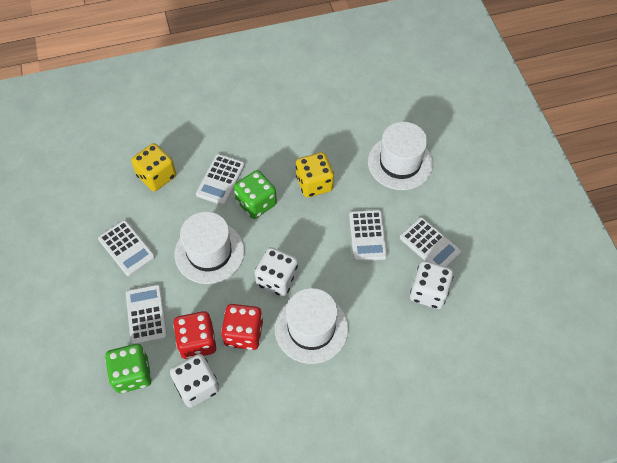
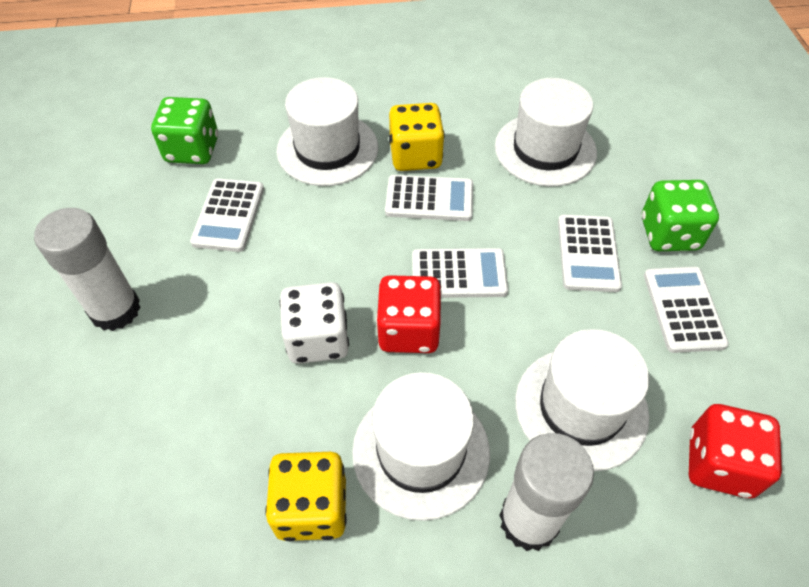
white dice: 3 -> 1
white glue stick: 0 -> 2
white hat: 3 -> 4

